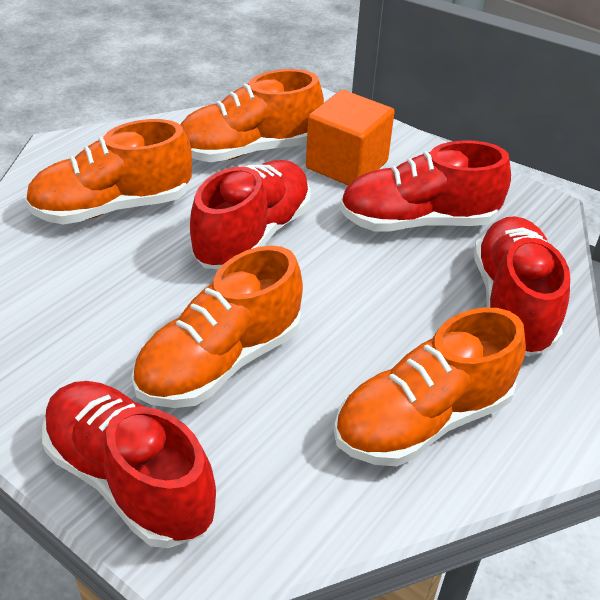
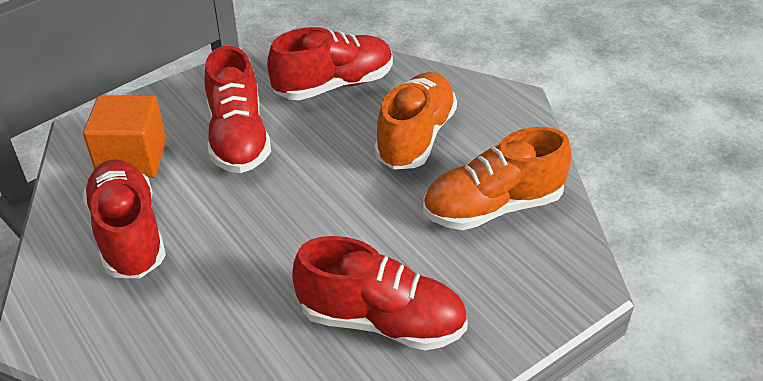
orange shoe: 4 -> 2

